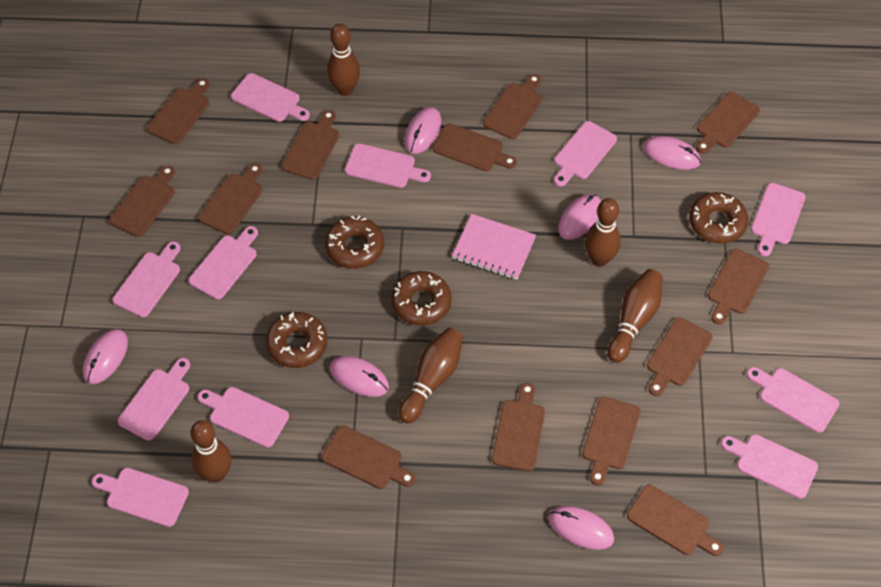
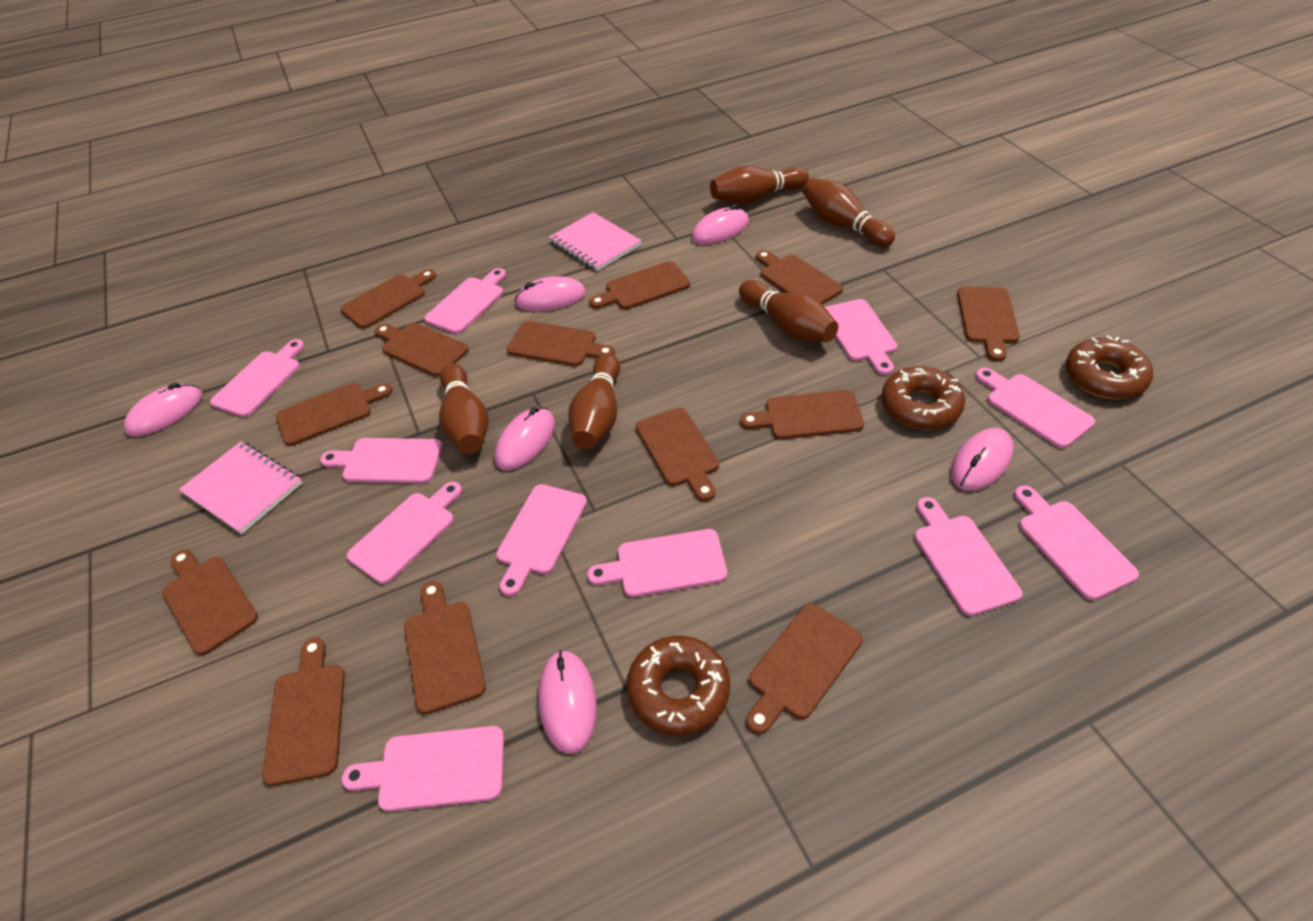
brown donut: 4 -> 3
pink notebook: 1 -> 2

